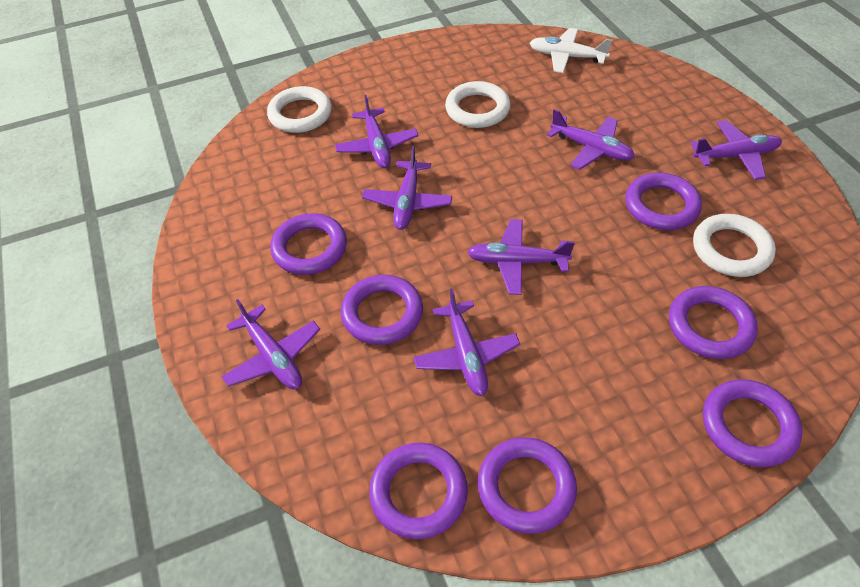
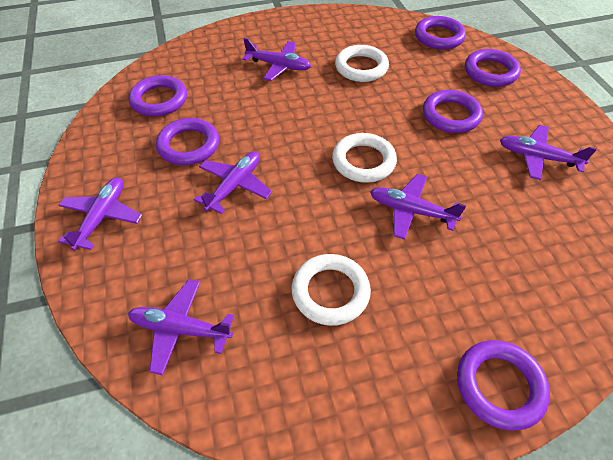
purple plane: 7 -> 6
purple ring: 7 -> 6
white plane: 1 -> 0

